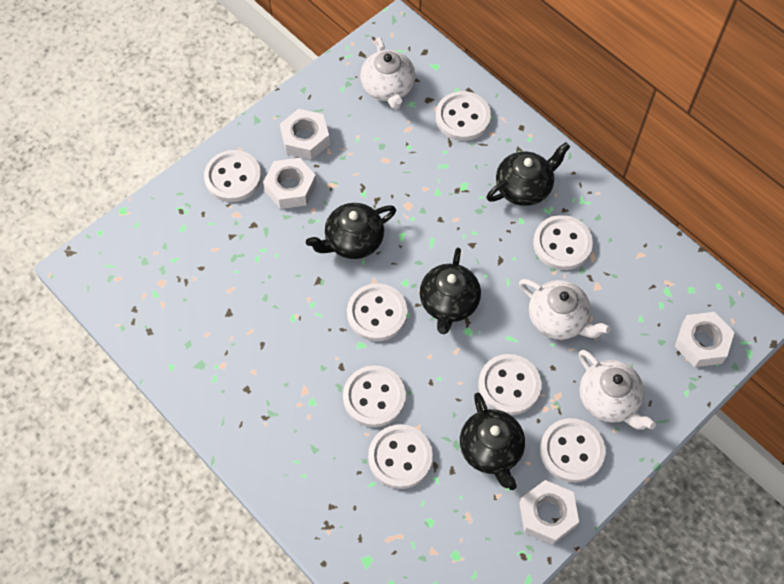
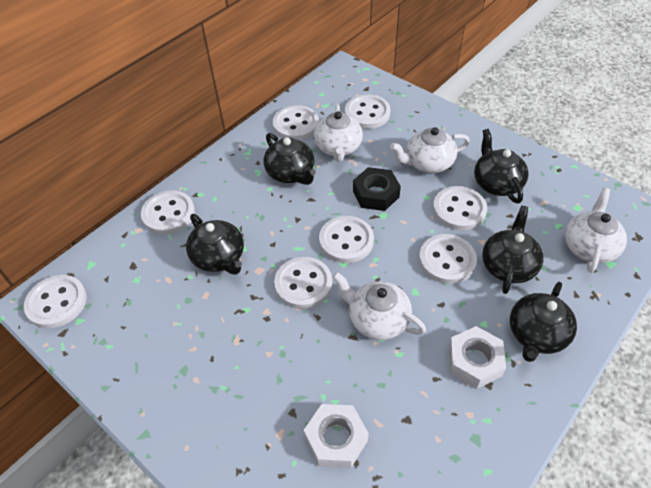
black nut: 0 -> 1
black teapot: 4 -> 5
white nut: 4 -> 2
white teapot: 3 -> 4

